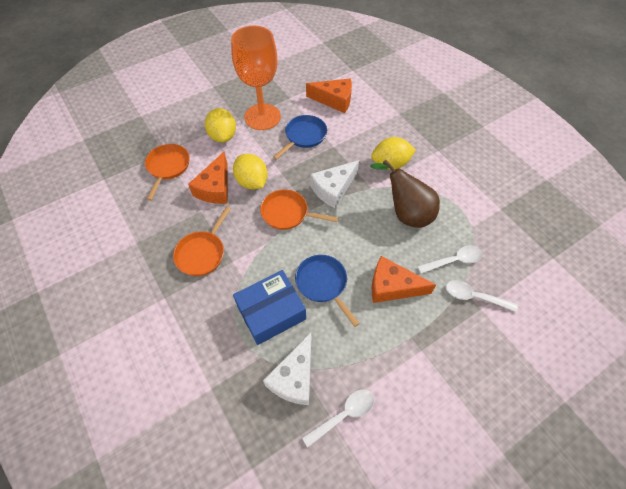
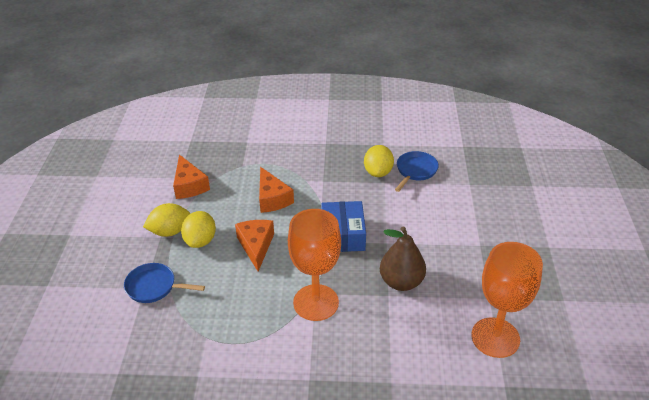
orange goblet: 1 -> 2
orange pan: 3 -> 0
white cheese: 2 -> 0
white spoon: 3 -> 0

